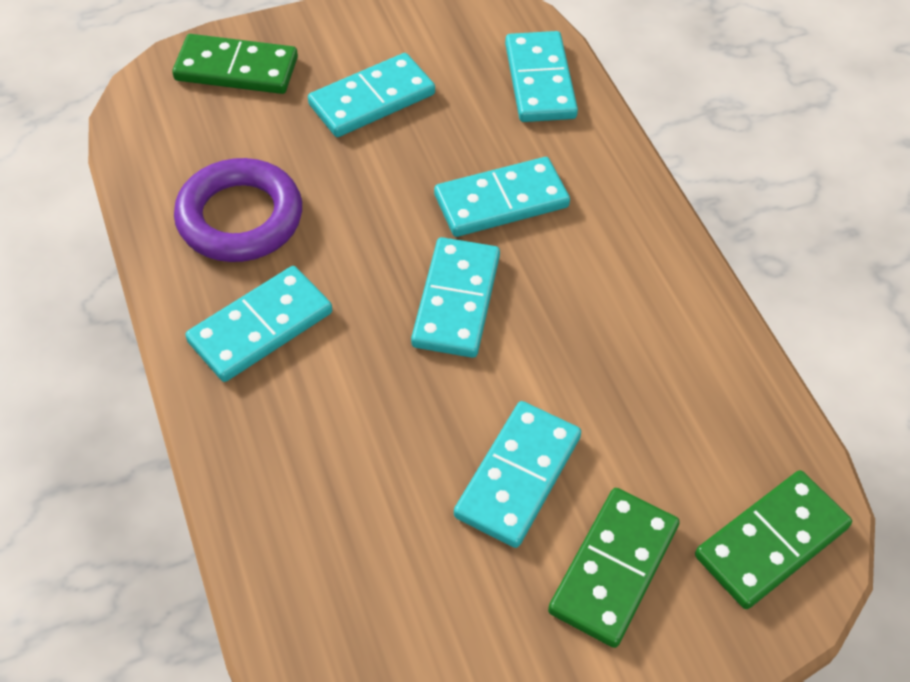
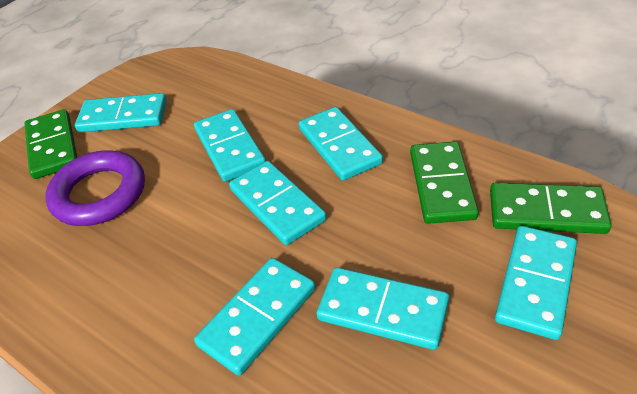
turquoise domino: 6 -> 7

